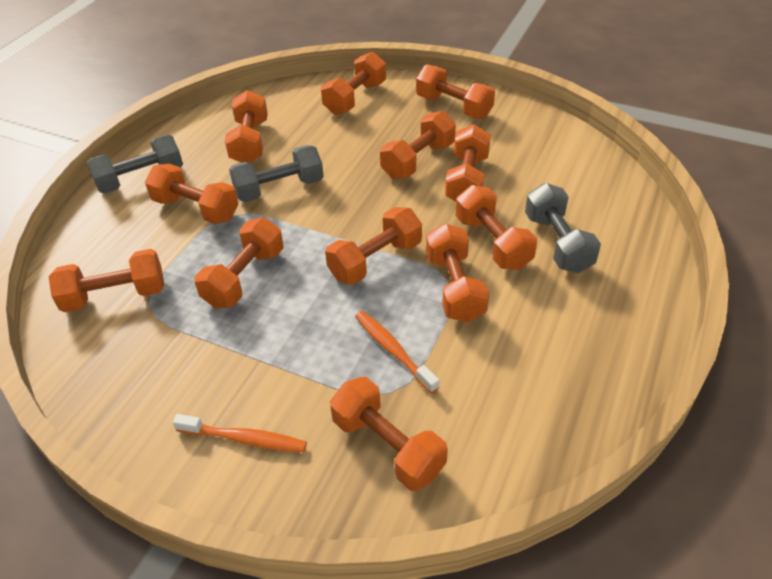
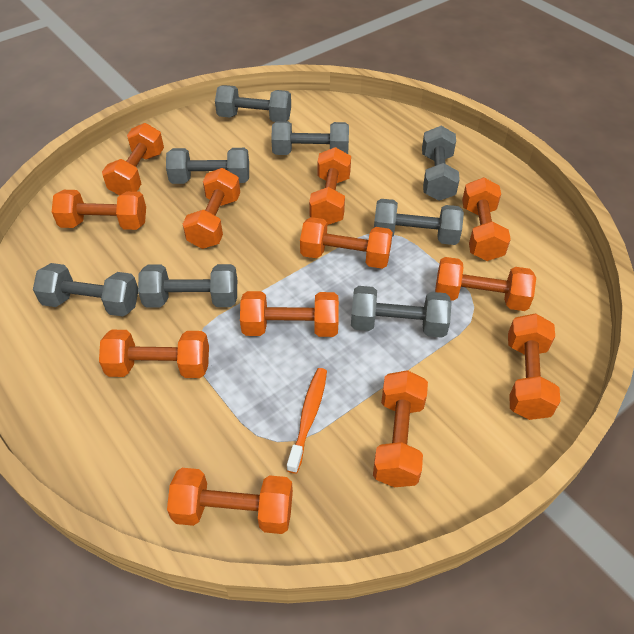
grey dumbbell: 3 -> 8
orange toothbrush: 2 -> 1

